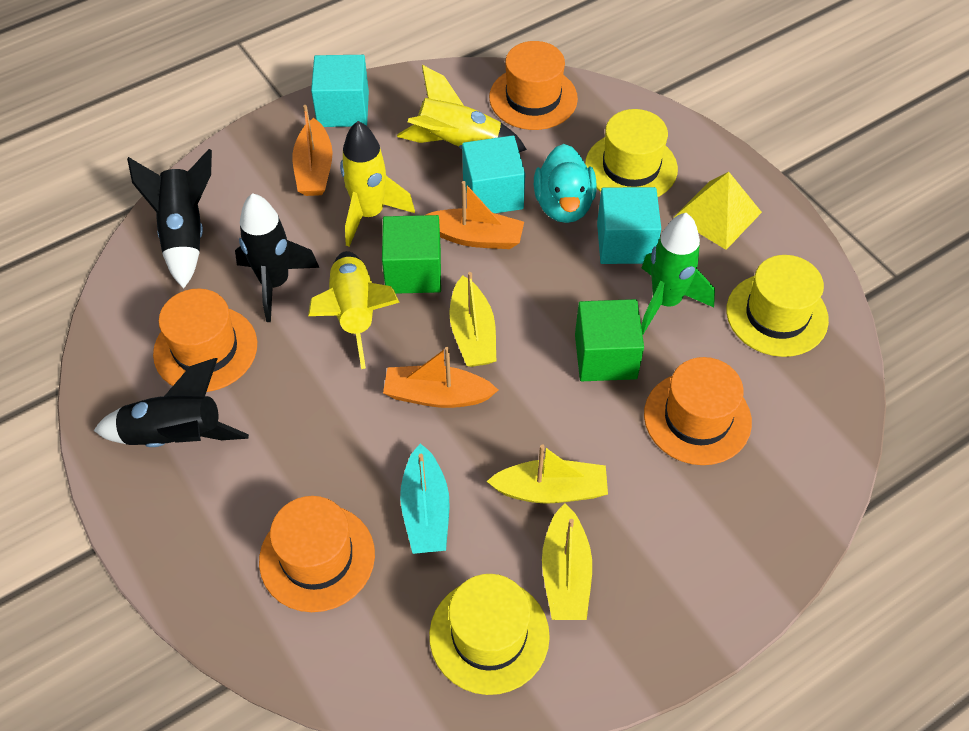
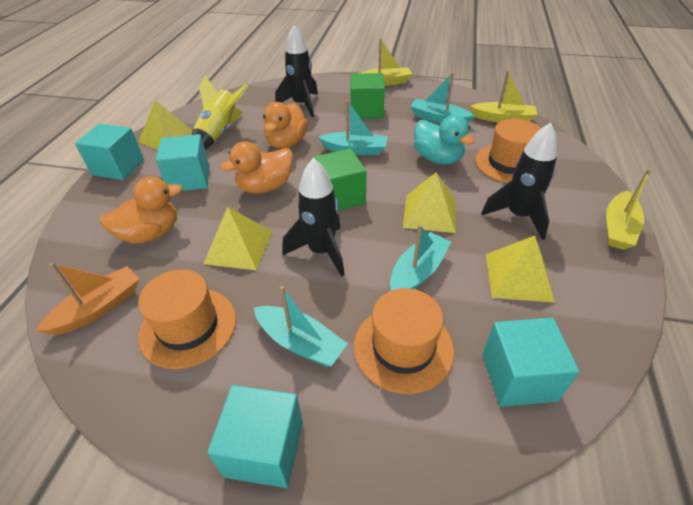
green rocket: 1 -> 0
orange boat: 3 -> 1
orange duck: 0 -> 3
orange hat: 4 -> 3
turquoise boat: 1 -> 4
turquoise cube: 3 -> 4
yellow hat: 3 -> 0
yellow pyramid: 1 -> 4
yellow rocket: 3 -> 1

